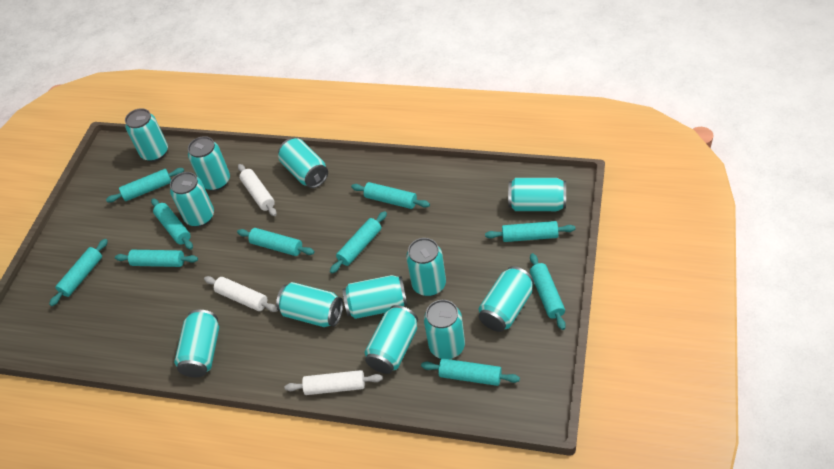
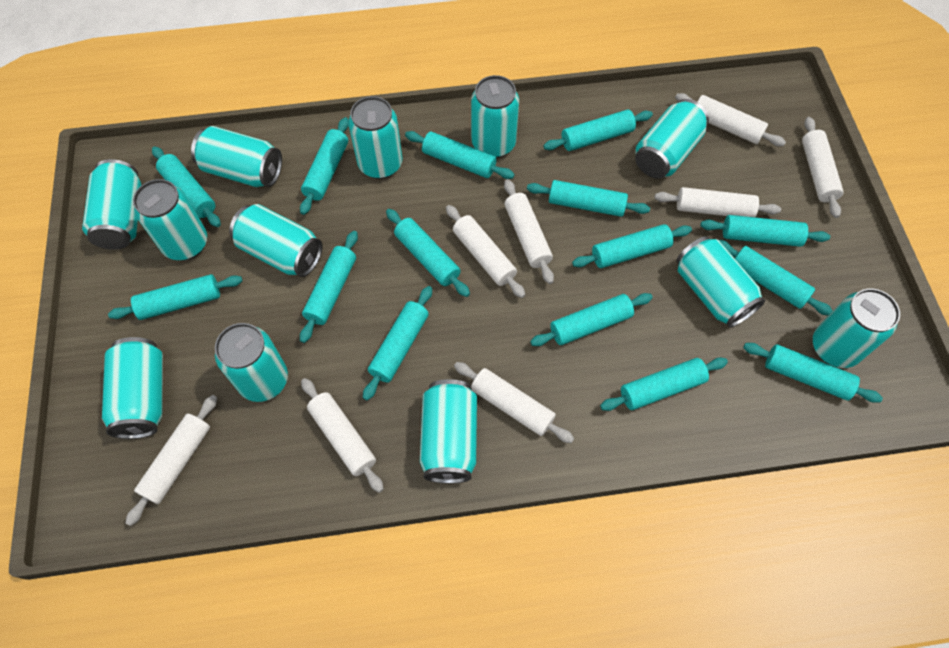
turquoise rolling pin: 10 -> 15
white rolling pin: 3 -> 8

